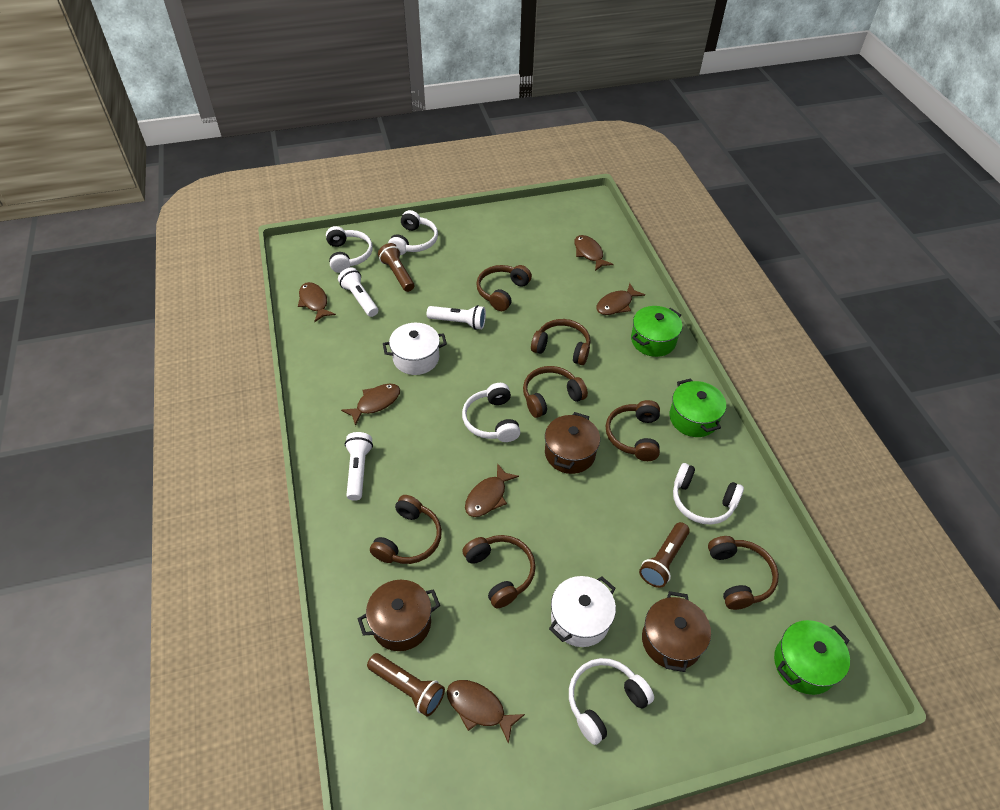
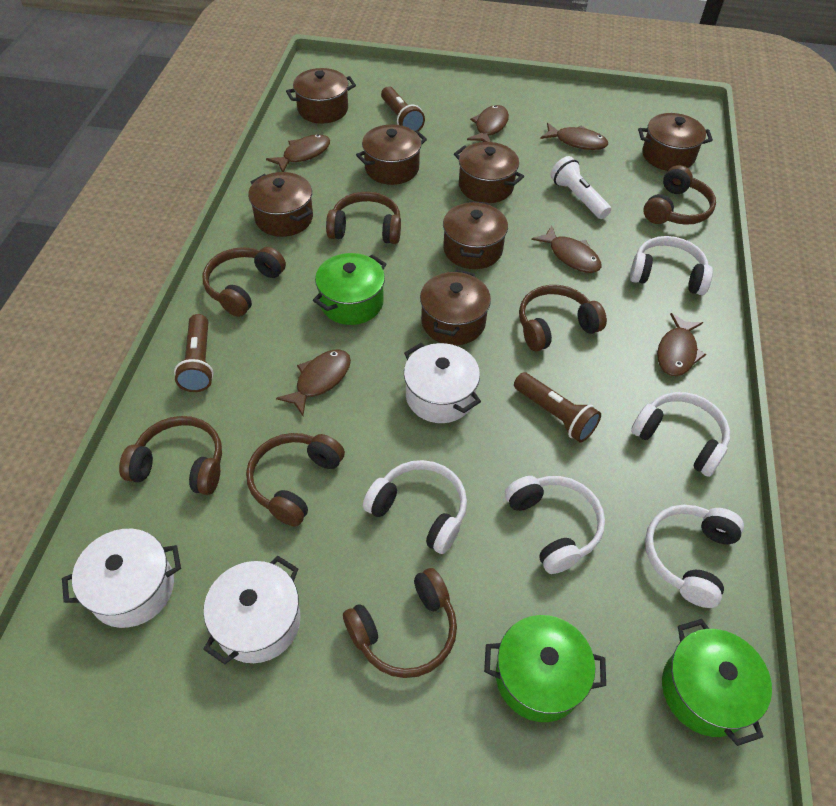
brown pot: 3 -> 7
white flashlight: 3 -> 1
white pot: 2 -> 3

